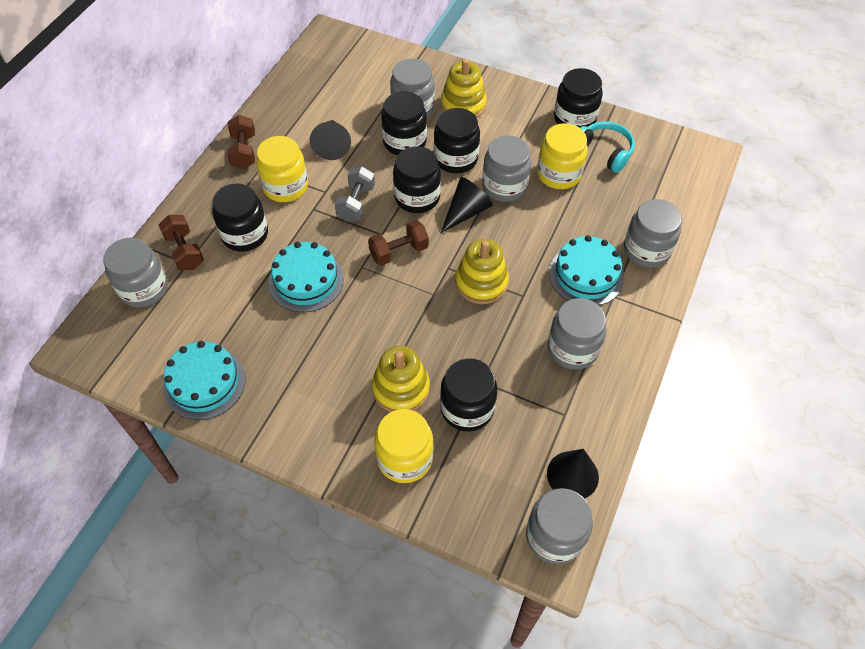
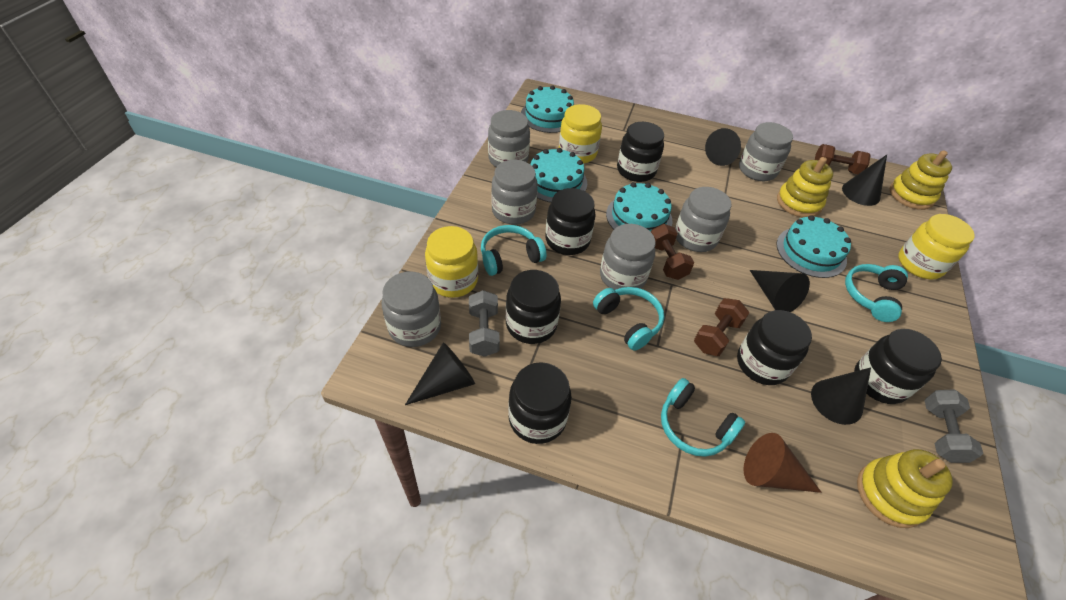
black cone: 3 -> 5
brown cone: 0 -> 1
grey dumbbell: 1 -> 2
turquoise cake: 3 -> 4
turquoise headphones: 1 -> 4

